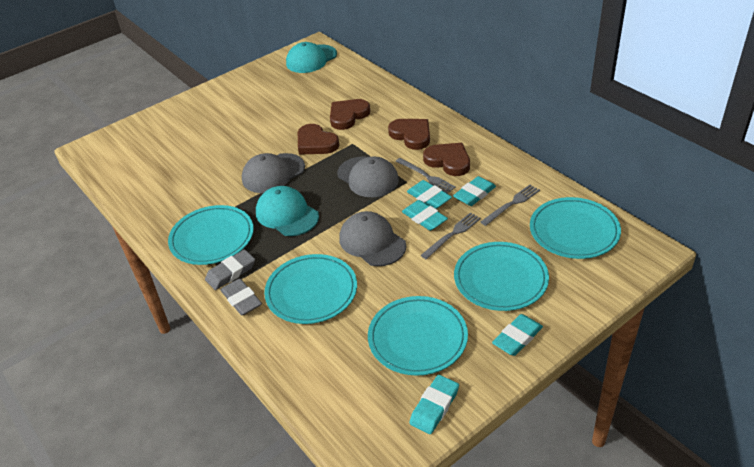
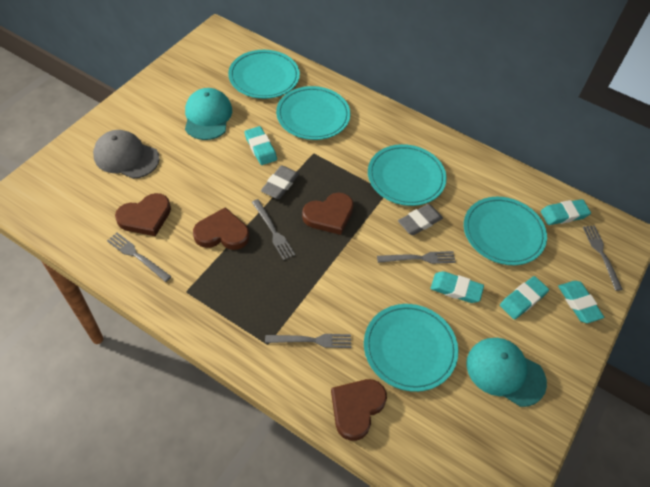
grey cap: 3 -> 1
grey fork: 3 -> 5

